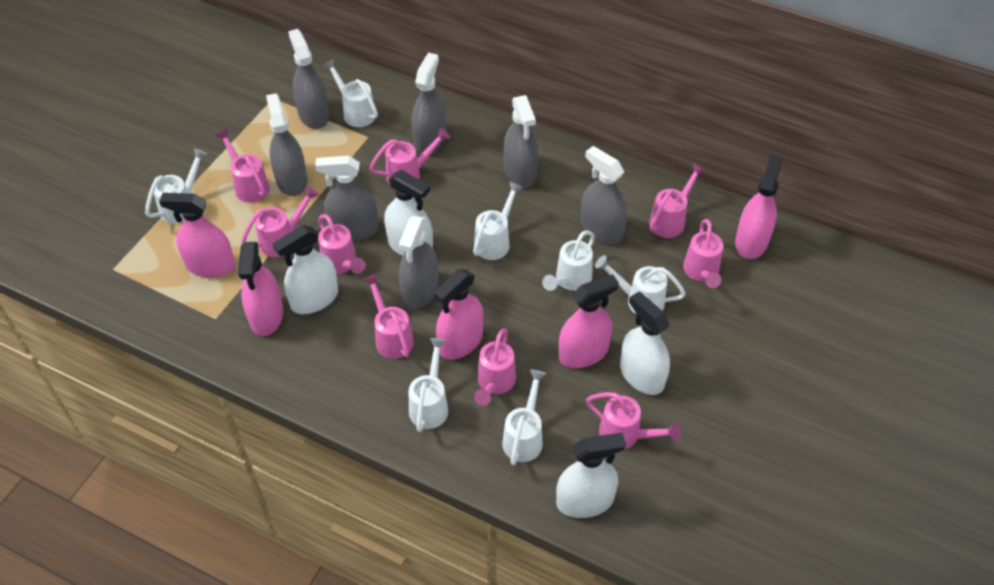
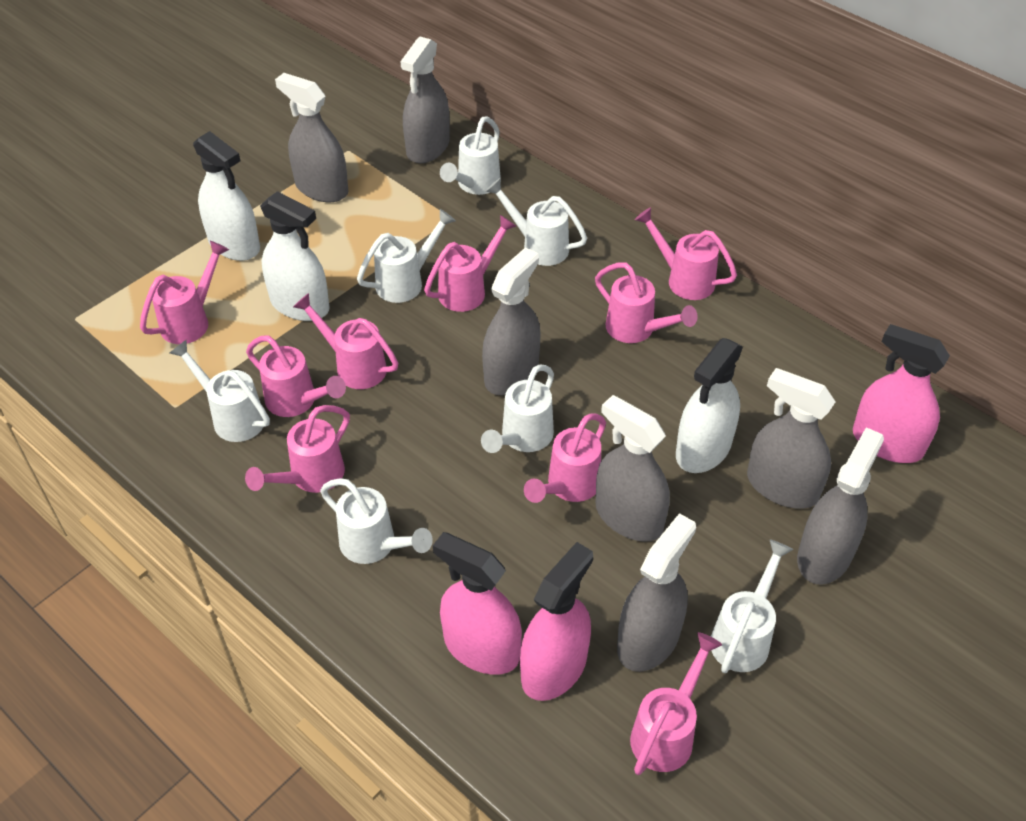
pink spray bottle: 5 -> 3
white spray bottle: 4 -> 3

